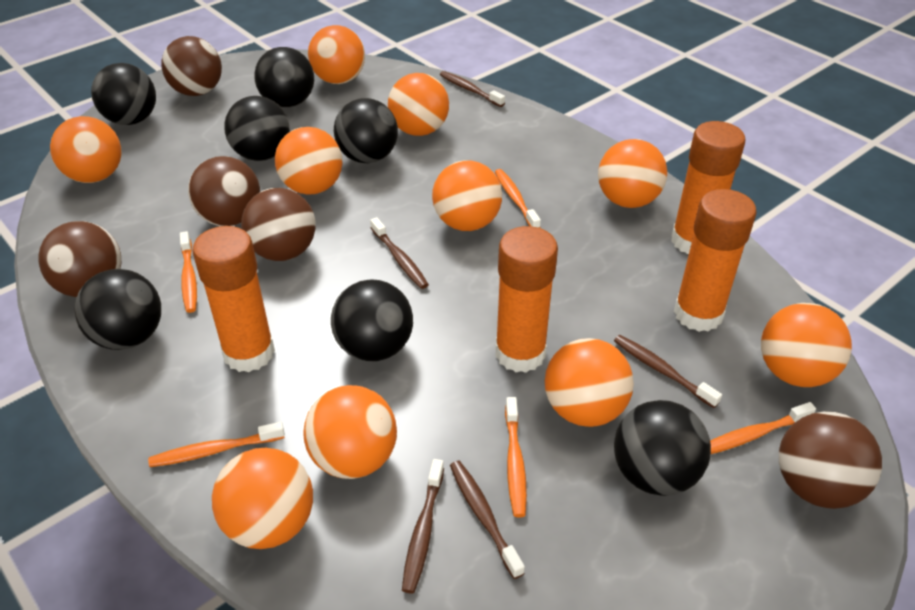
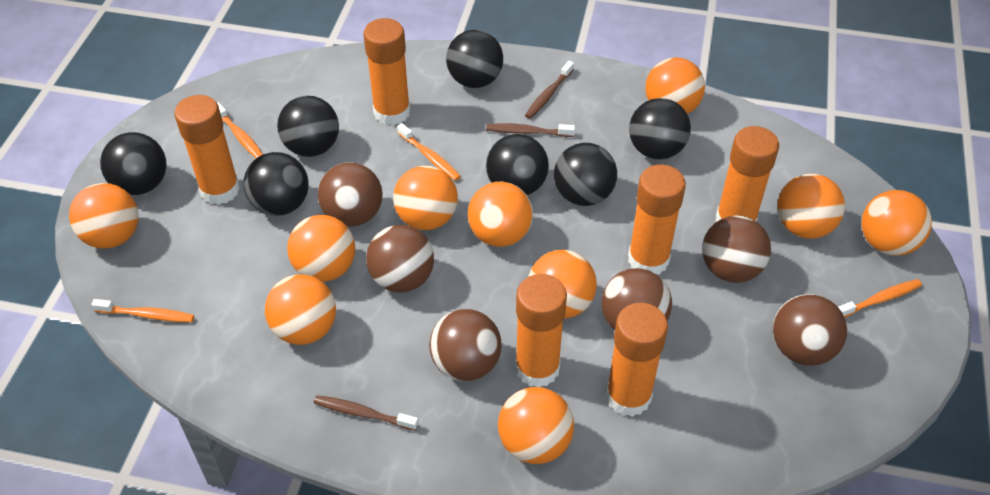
brown ball: 5 -> 6
brown toothbrush: 5 -> 3
orange glue stick: 4 -> 6
orange toothbrush: 5 -> 4

